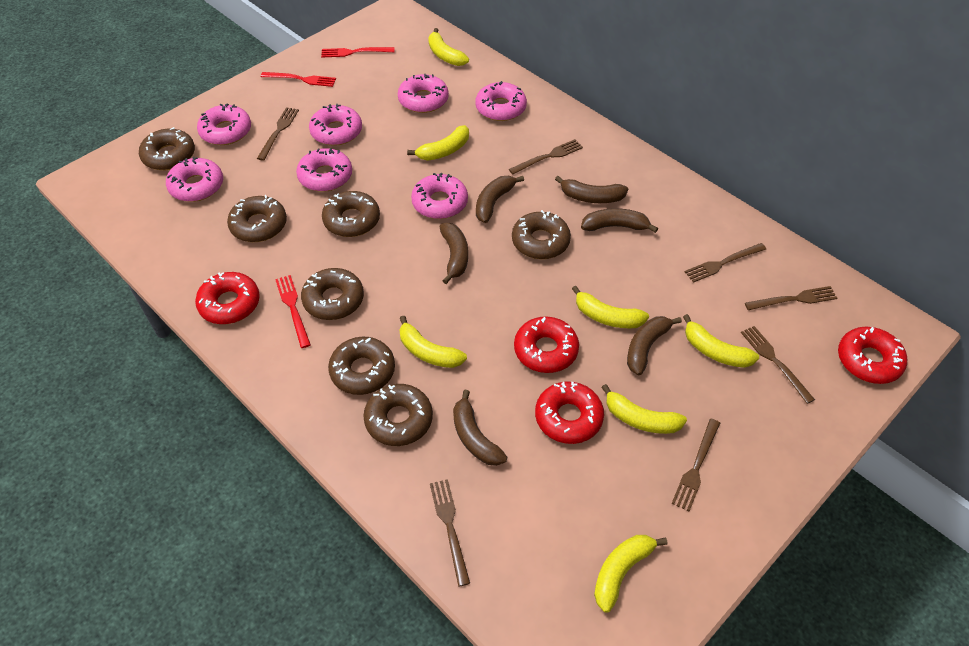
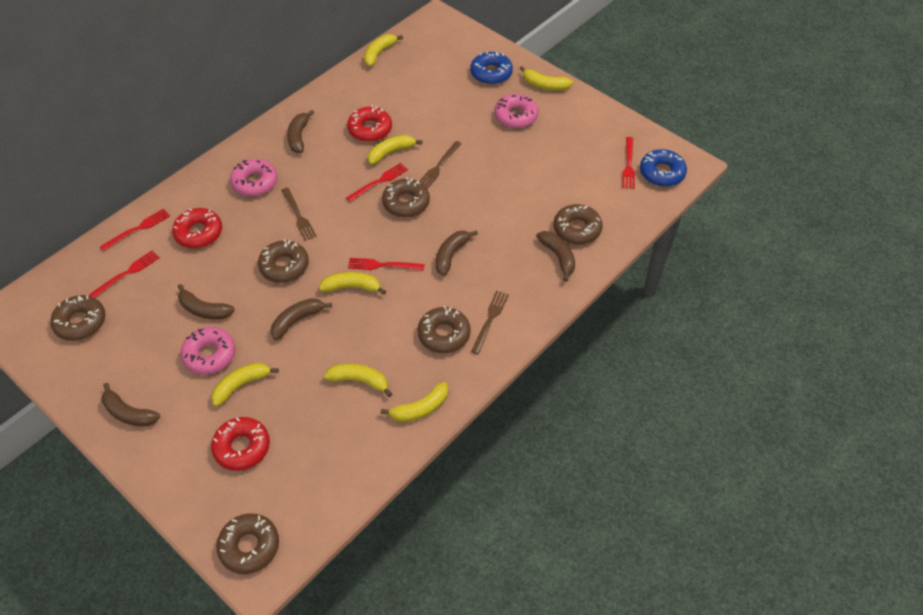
blue donut: 0 -> 2
brown donut: 7 -> 6
brown fork: 7 -> 3
pink donut: 7 -> 3
red donut: 4 -> 3
red fork: 3 -> 5

